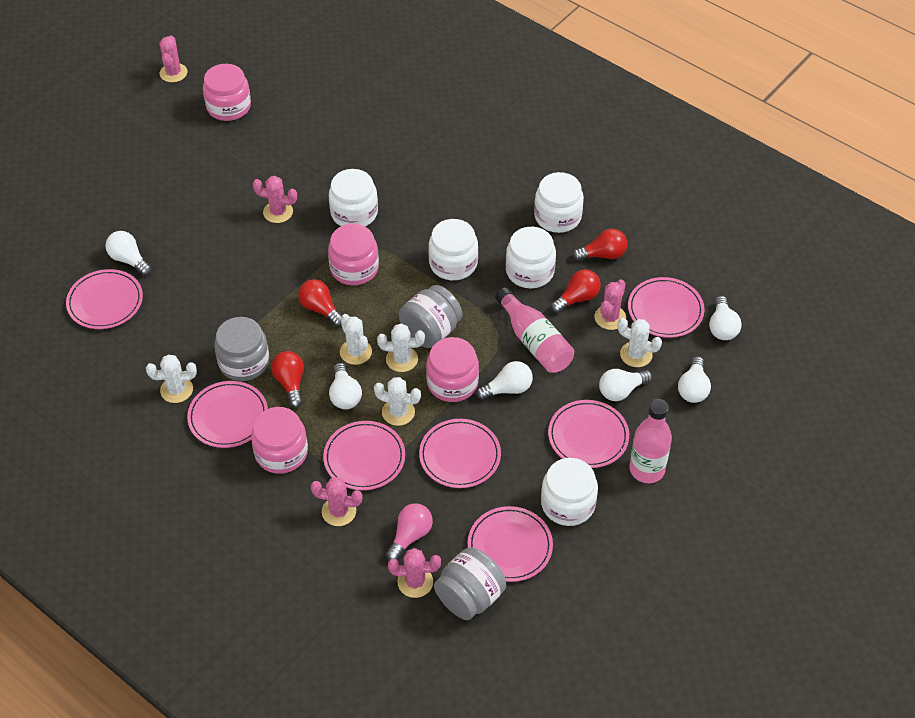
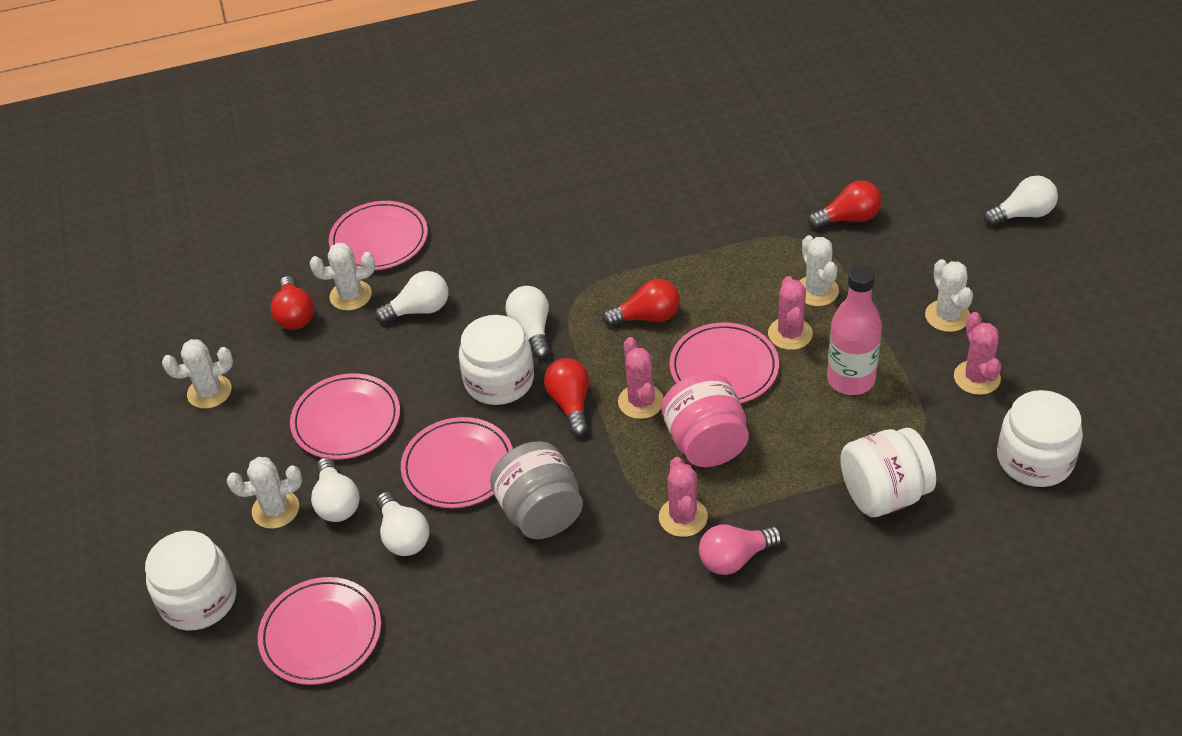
grey jar: 3 -> 1
pink bottle: 2 -> 1
pink cactus: 5 -> 4
pink jar: 4 -> 1
pink plate: 7 -> 5
white jar: 5 -> 4
white light bulb: 6 -> 5

